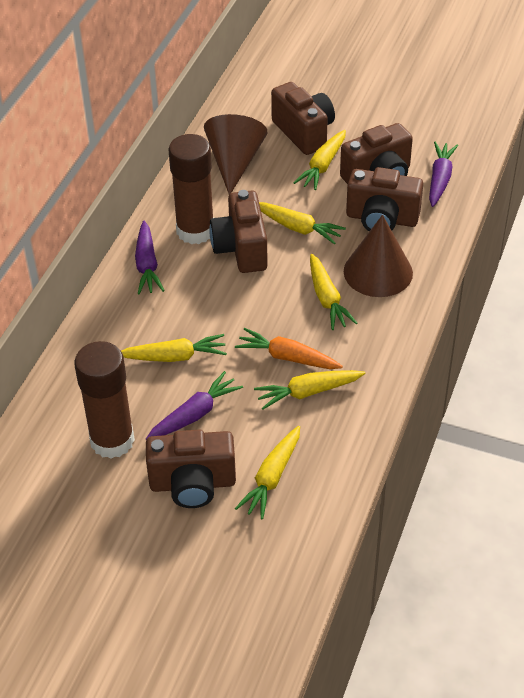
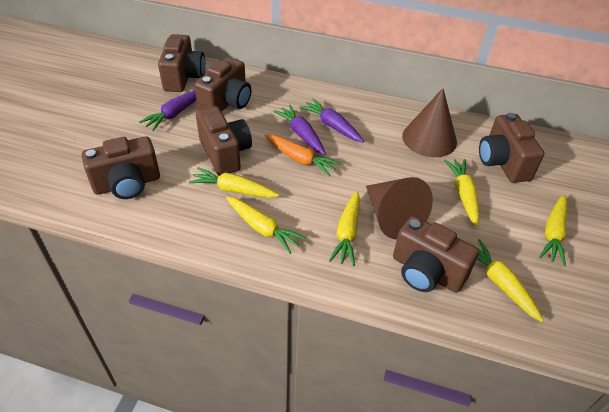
brown camera: 5 -> 6
brown glue stick: 2 -> 0

